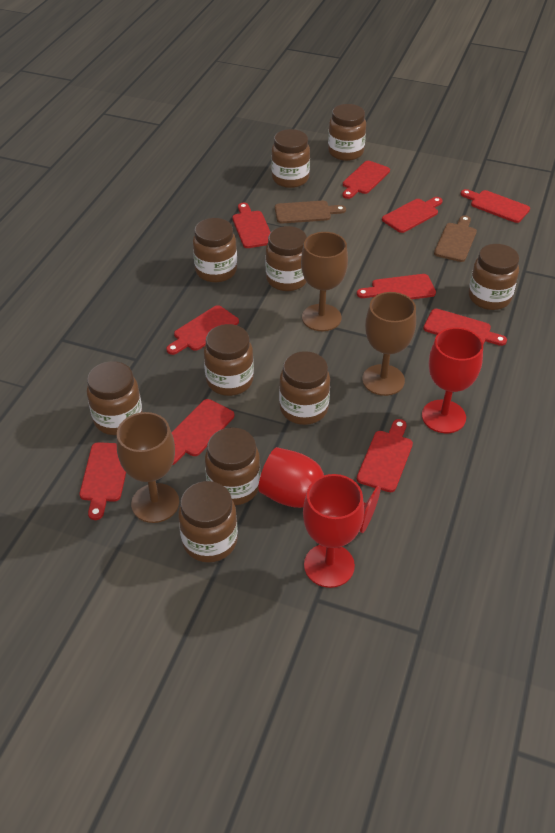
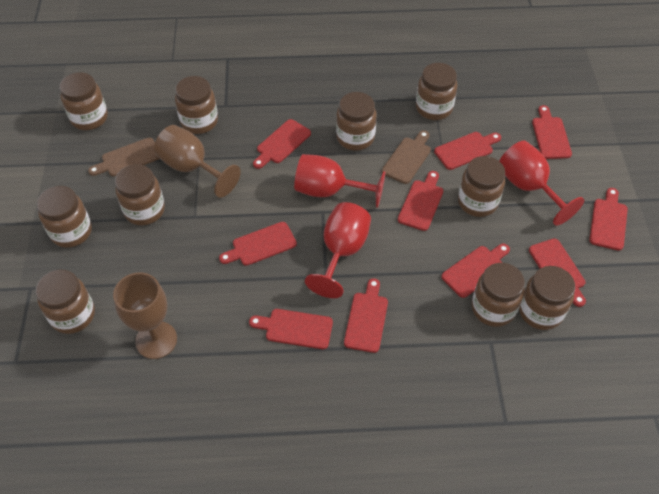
brown goblet: 3 -> 2

